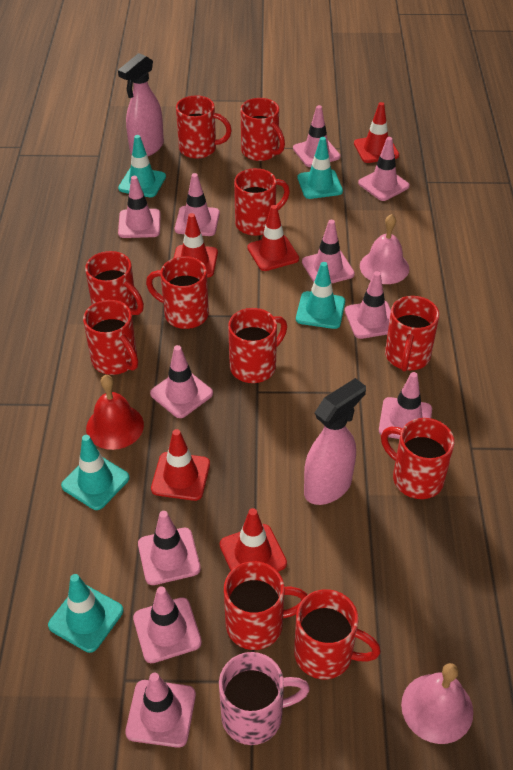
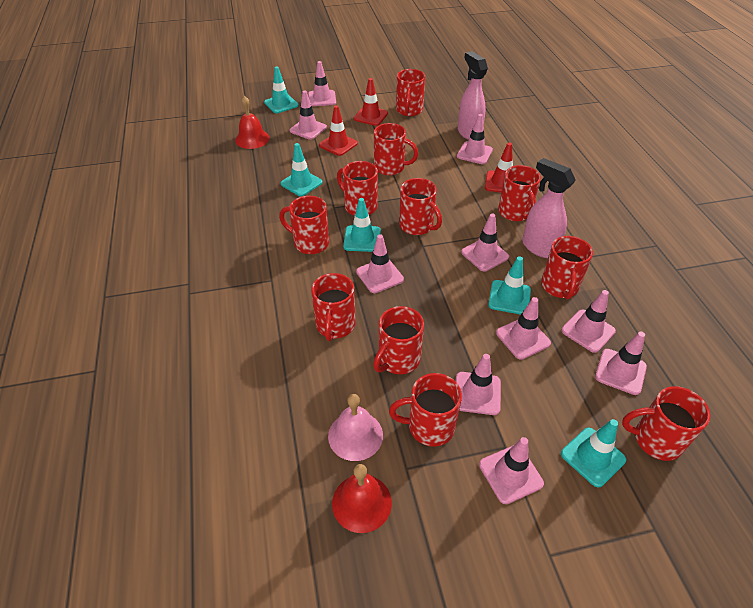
pink bell: 2 -> 1
pink mug: 1 -> 0
pink traffic cone: 11 -> 10
red bell: 1 -> 2
red traffic cone: 5 -> 3

